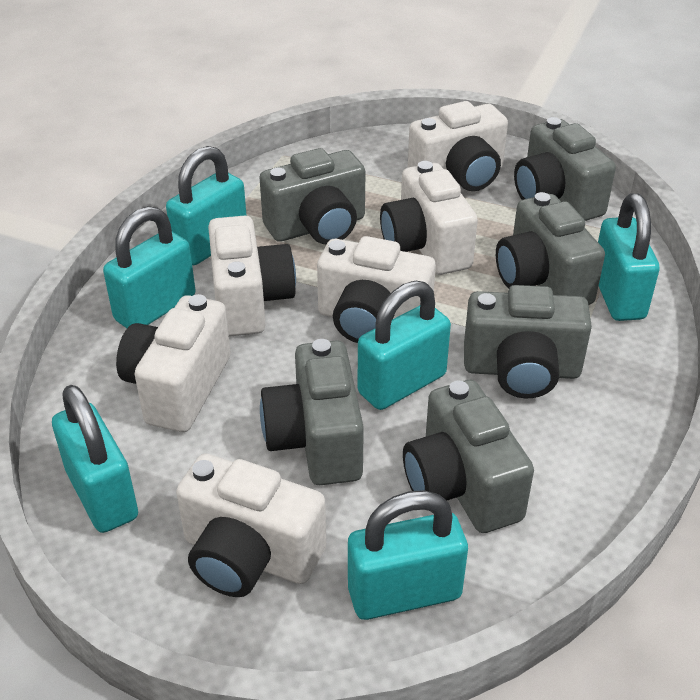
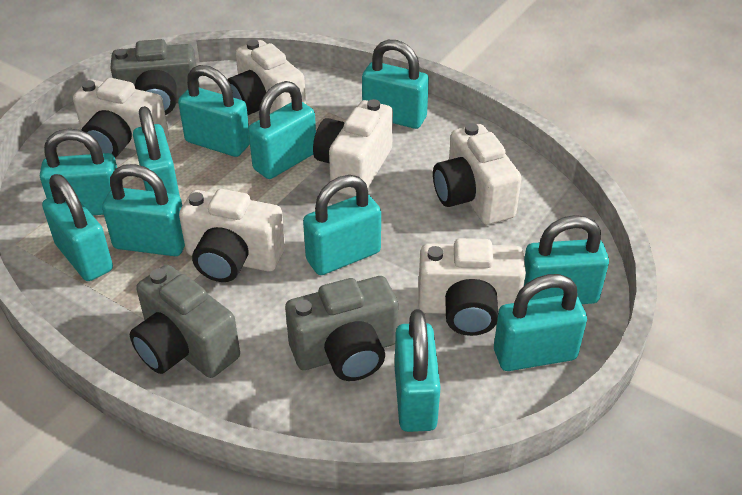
grey camera: 6 -> 3
turquoise padlock: 6 -> 11

